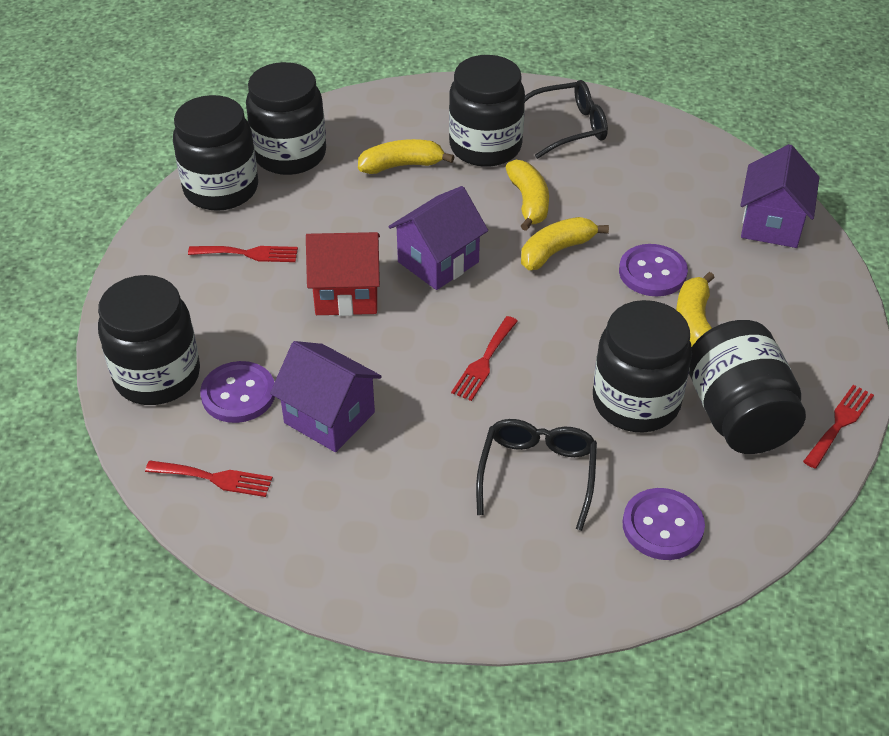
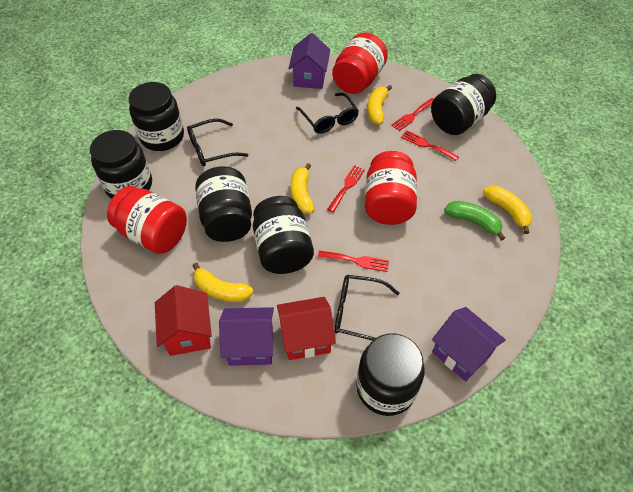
black glasses: 2 -> 3
green banana: 0 -> 1
purple button: 3 -> 0
red house: 1 -> 2
red jar: 0 -> 3

